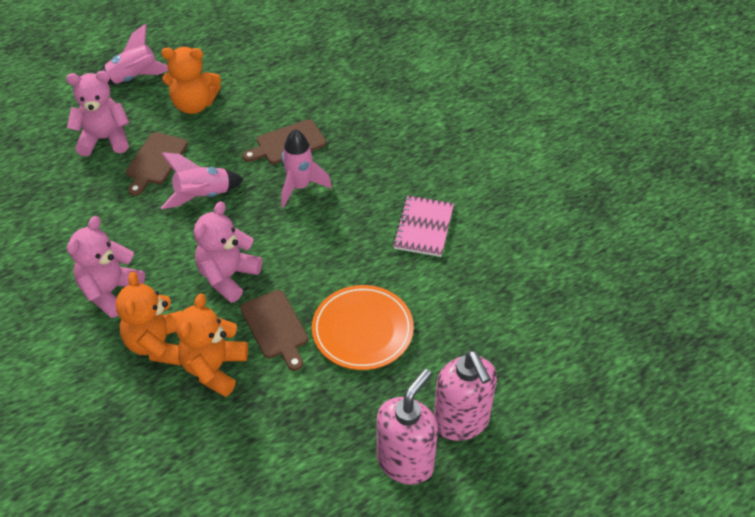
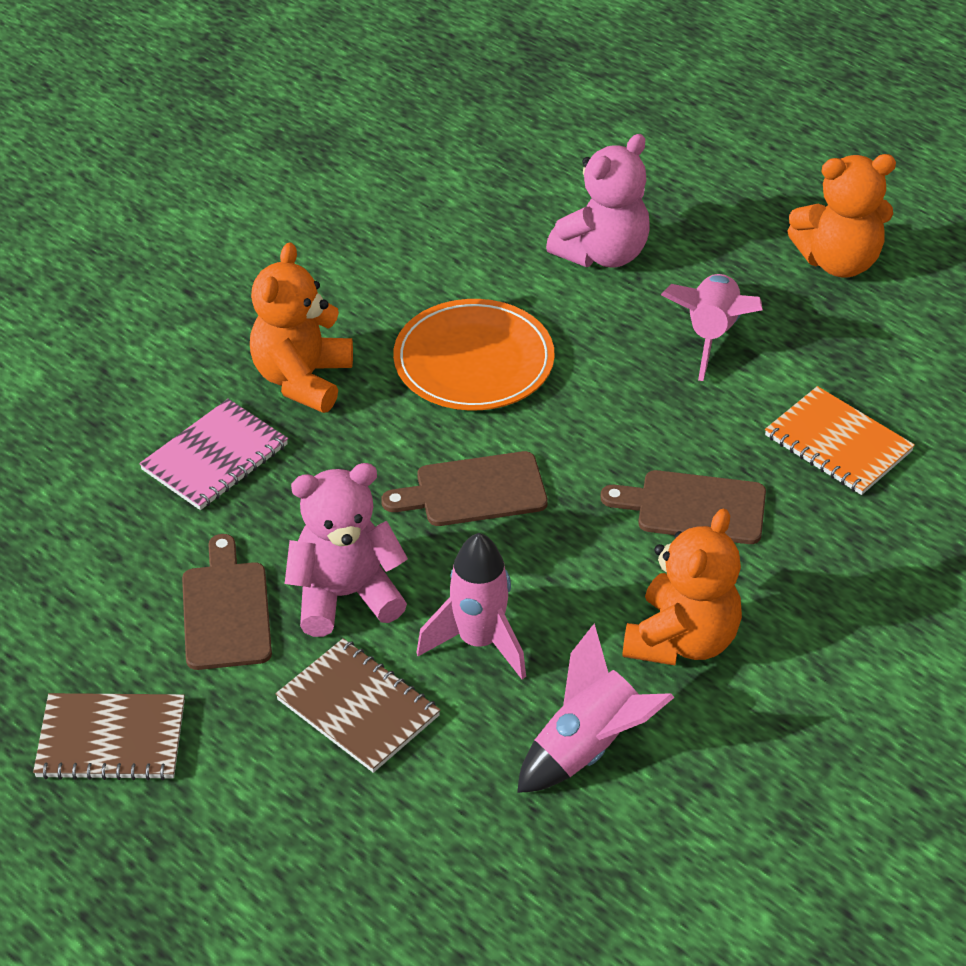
brown notebook: 0 -> 2
orange notebook: 0 -> 1
pink soap dispenser: 2 -> 0
pink teddy bear: 3 -> 2

